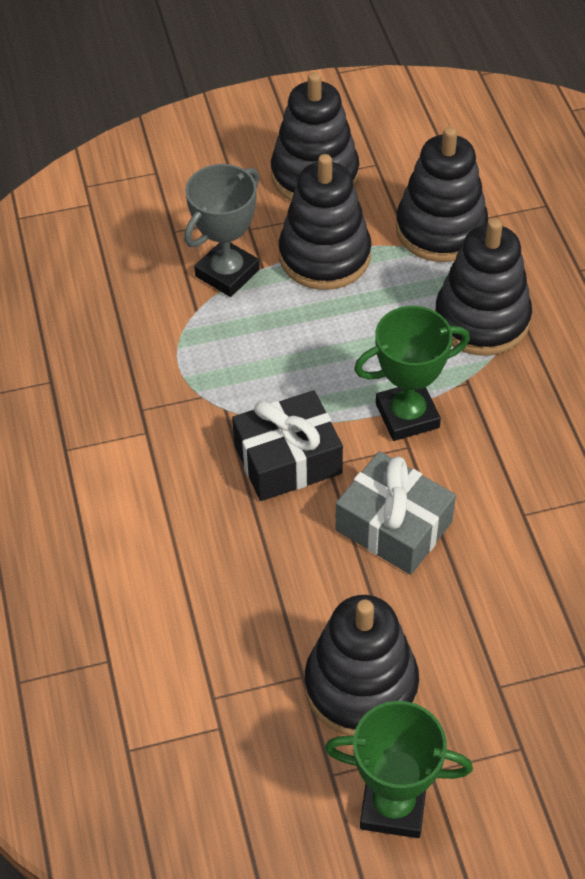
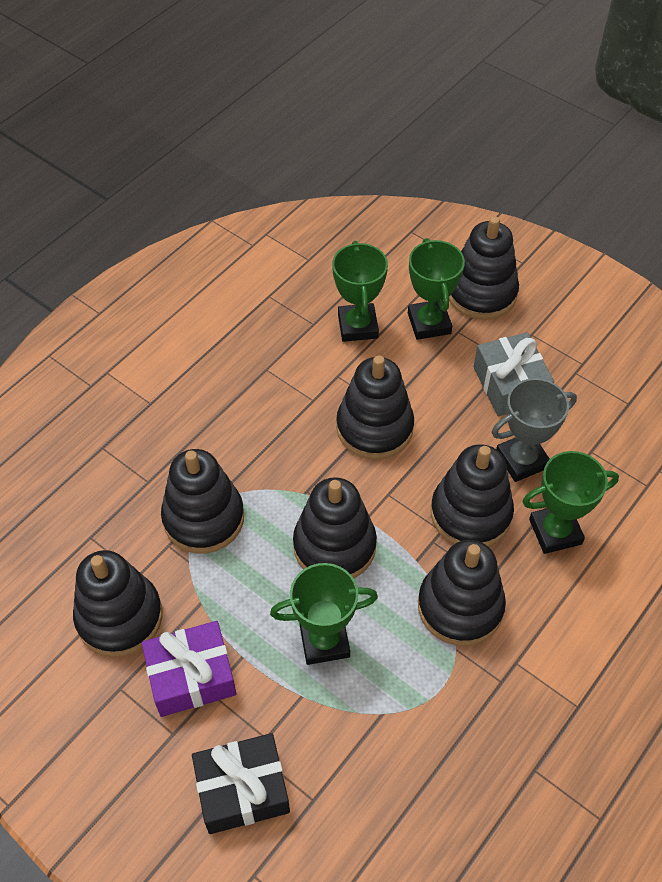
black stacking toy: 5 -> 7
green trophy: 2 -> 4
purple gift: 0 -> 1

